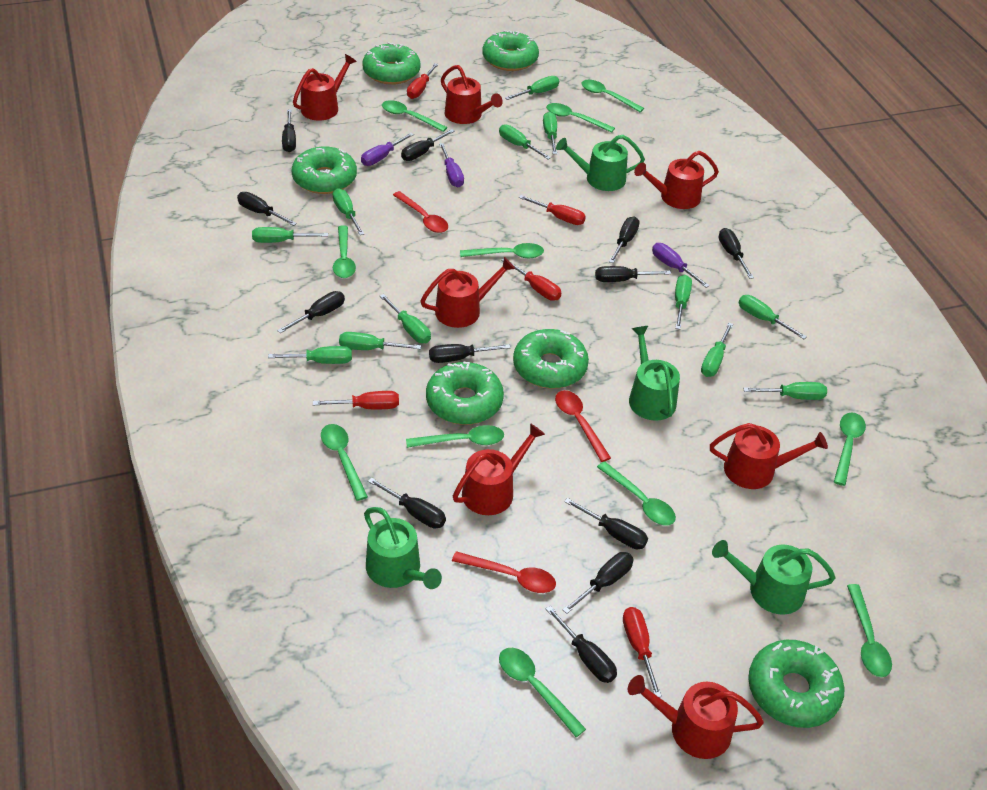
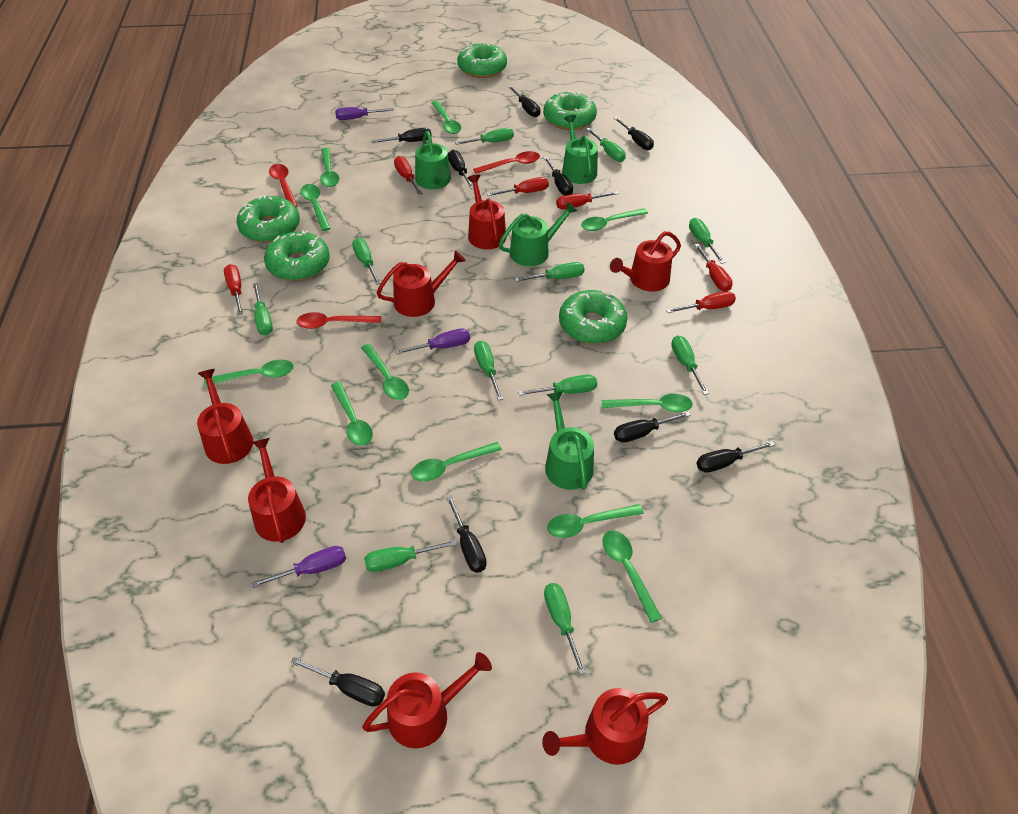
black screwdriver: 12 -> 9
green donut: 6 -> 5
green screwdriver: 12 -> 11
red screwdriver: 5 -> 6

